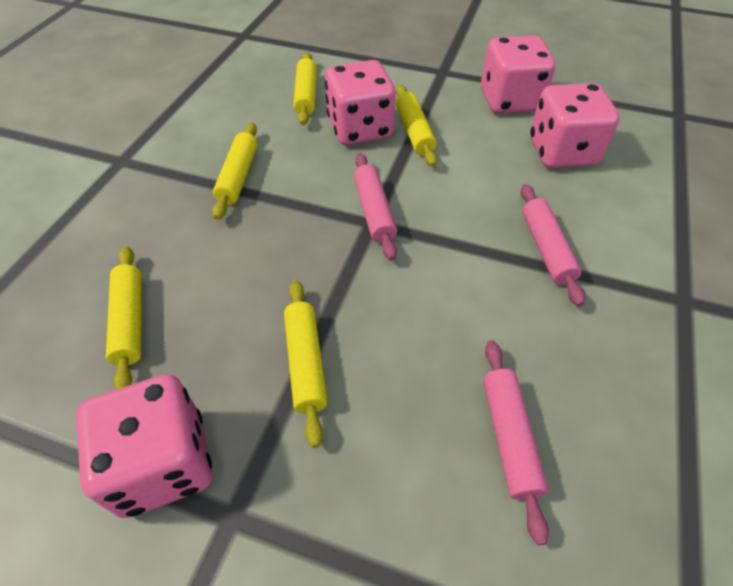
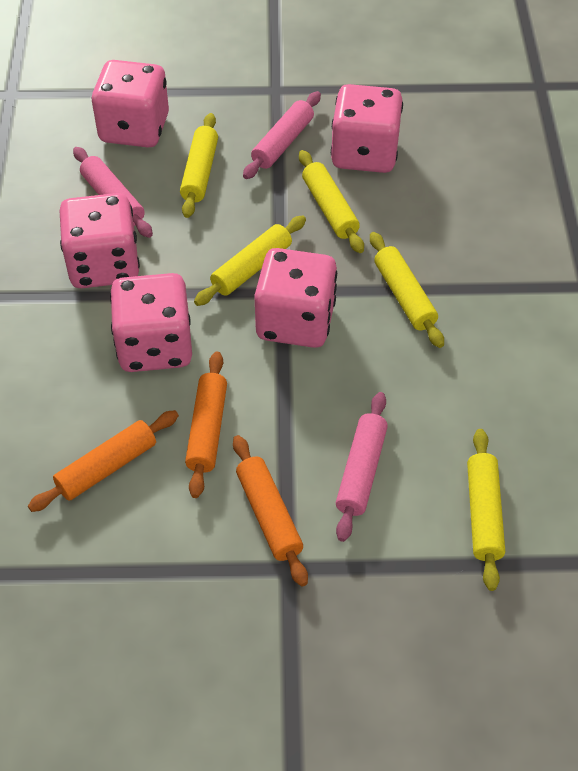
orange rolling pin: 0 -> 3
pink dice: 4 -> 5

